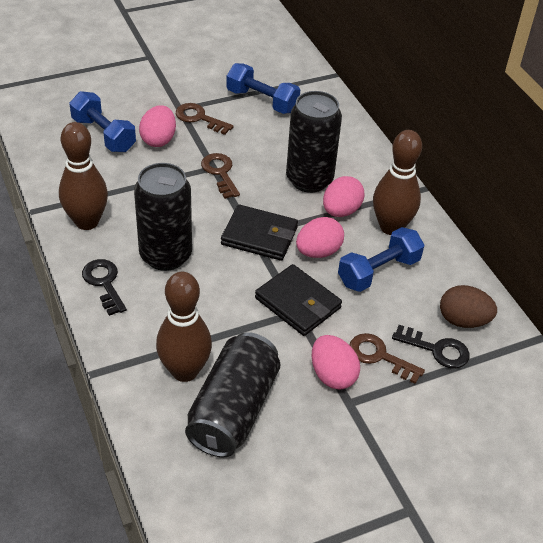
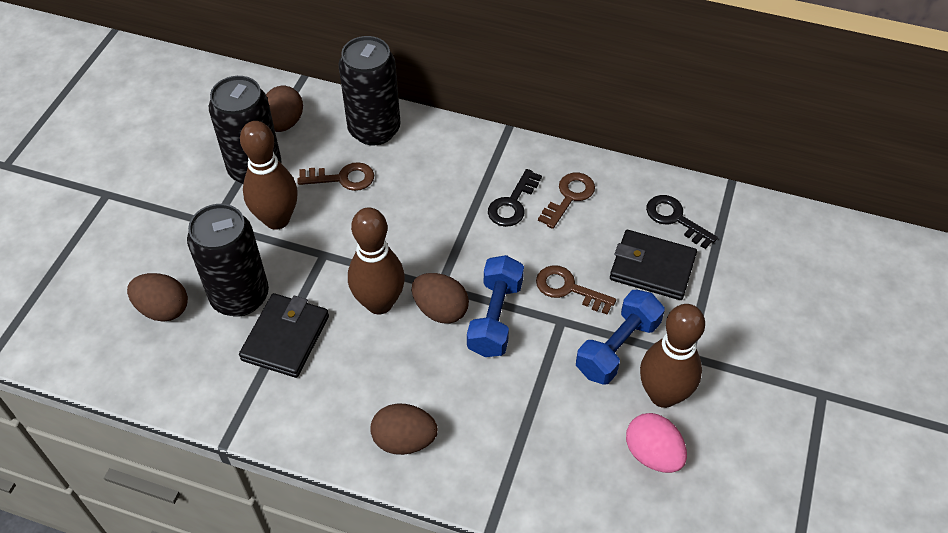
blue dumbbell: 3 -> 2
brown egg: 1 -> 4
pink egg: 4 -> 1

